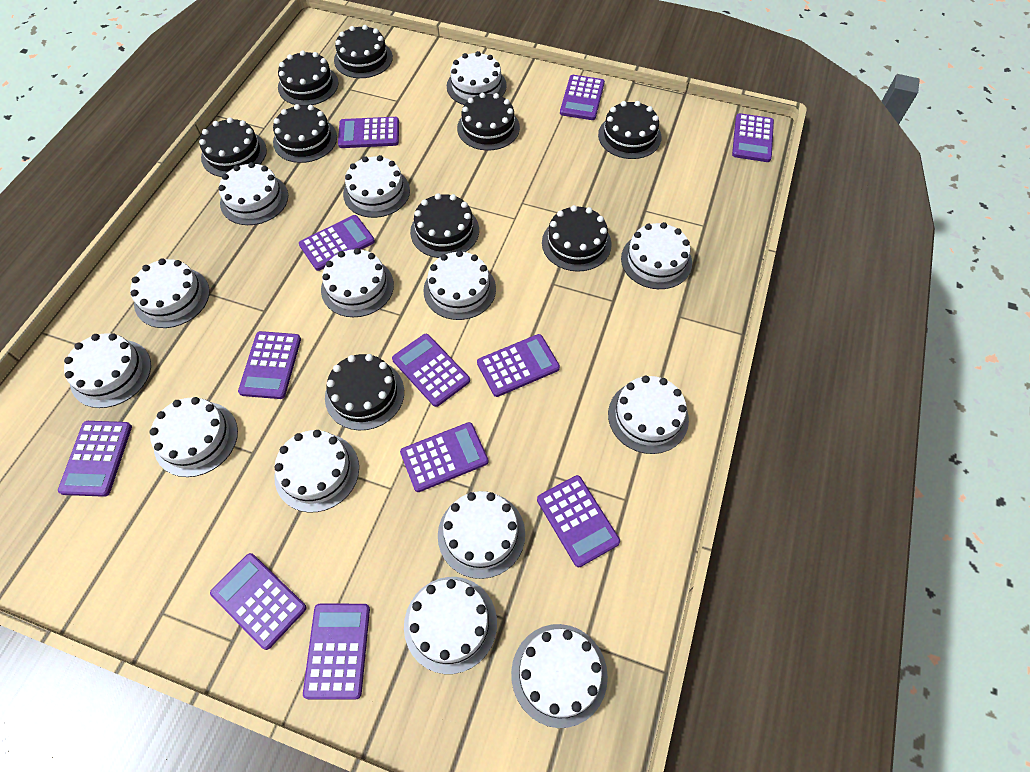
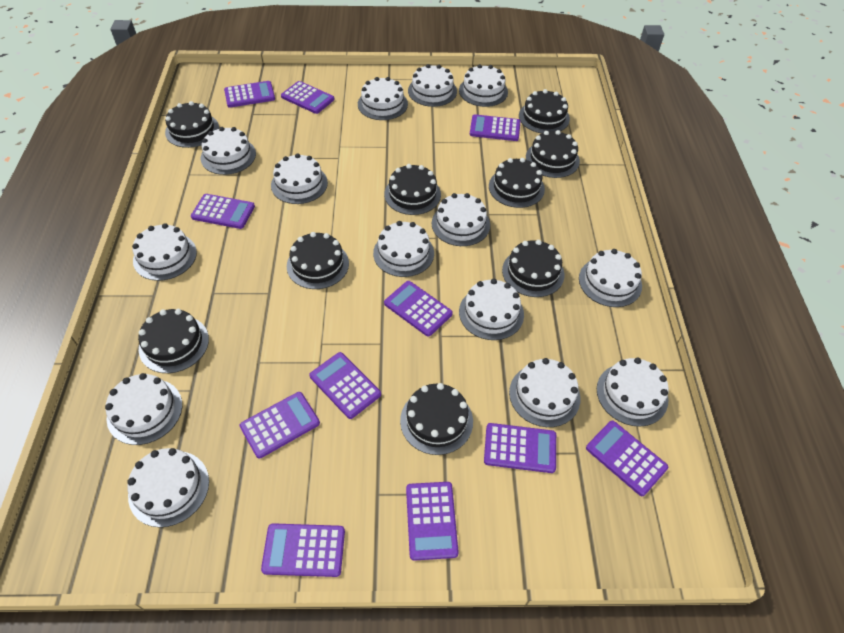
purple calculator: 12 -> 11

